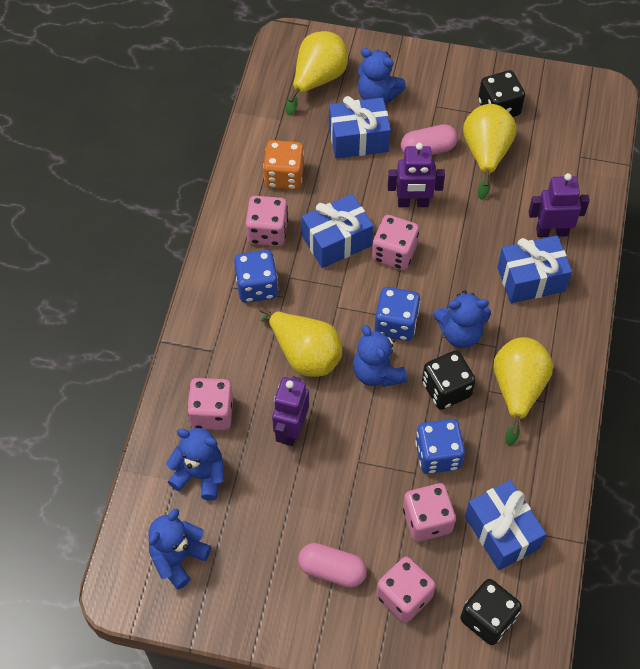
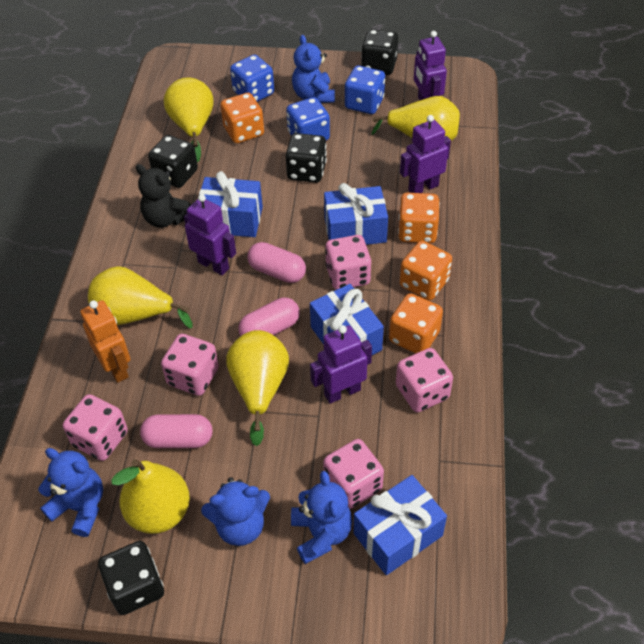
black dice: 3 -> 4
black teddy bear: 0 -> 1
blue teddy bear: 5 -> 4
orange dice: 1 -> 4
orange robot: 0 -> 1
pink capsule: 2 -> 3
purple robot: 3 -> 4
yellow pear: 4 -> 5

